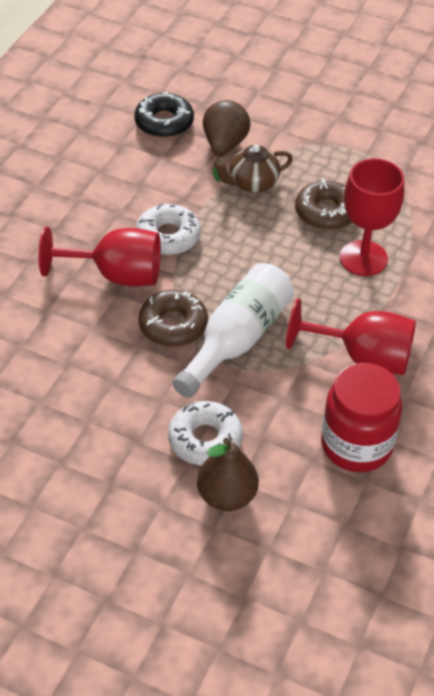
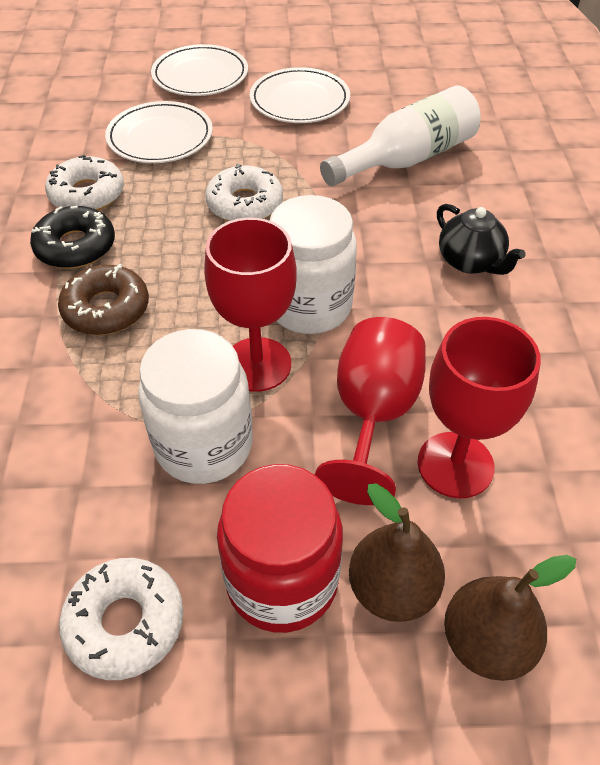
black teapot: 0 -> 1
brown donut: 2 -> 1
brown teapot: 1 -> 0
white donut: 2 -> 3
white jar: 0 -> 2
white plate: 0 -> 3

